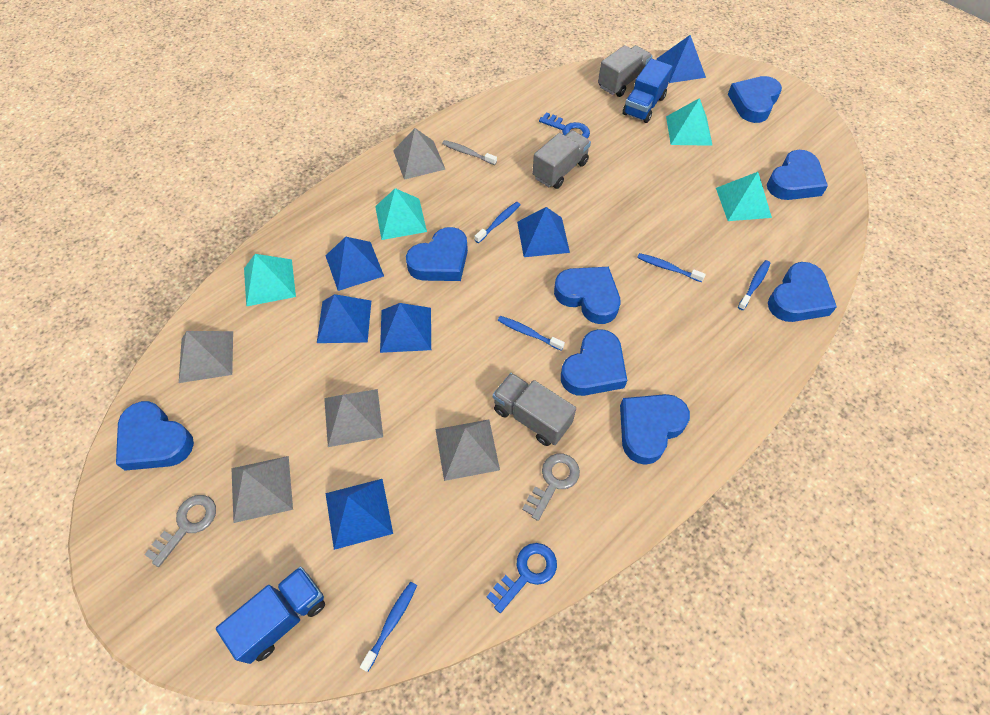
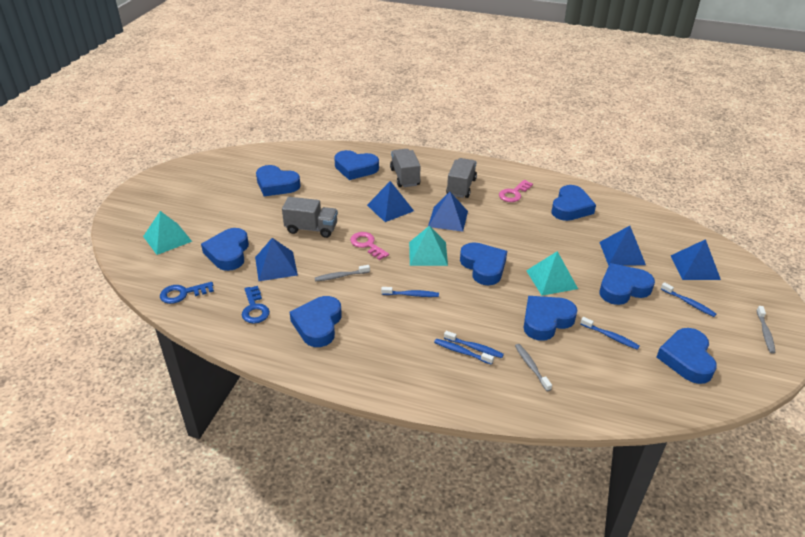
blue heart: 8 -> 9
blue pyramid: 6 -> 5
blue truck: 2 -> 0
grey key: 2 -> 0
grey pyramid: 5 -> 0
grey toothbrush: 1 -> 3
pink key: 0 -> 2
turquoise pyramid: 4 -> 3

